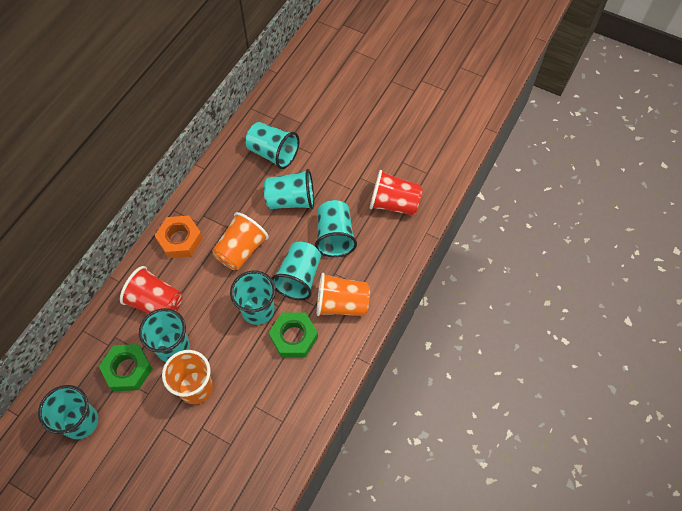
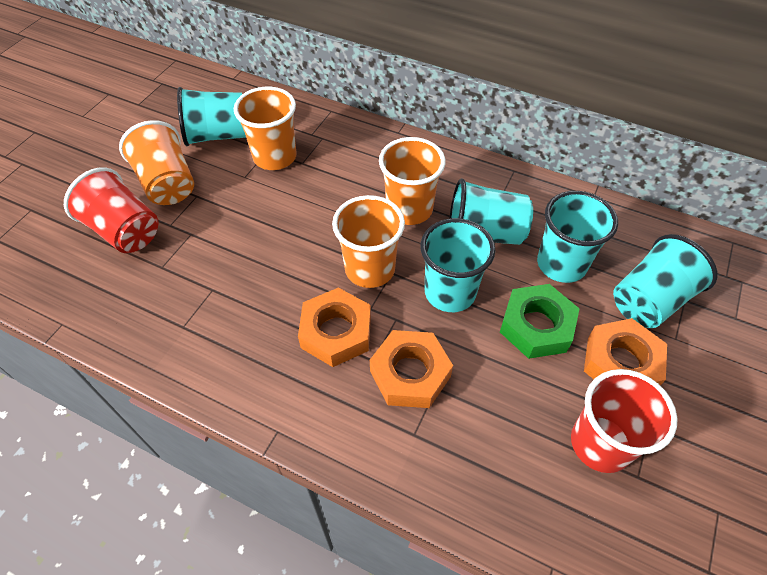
green nut: 2 -> 1
orange cup: 3 -> 4
orange nut: 1 -> 3
turquoise cup: 7 -> 5

